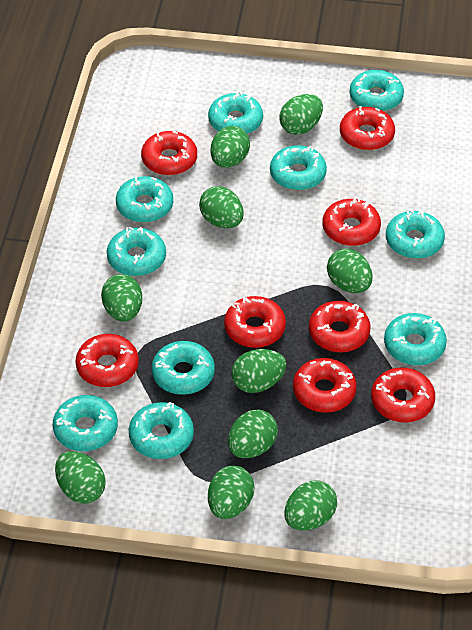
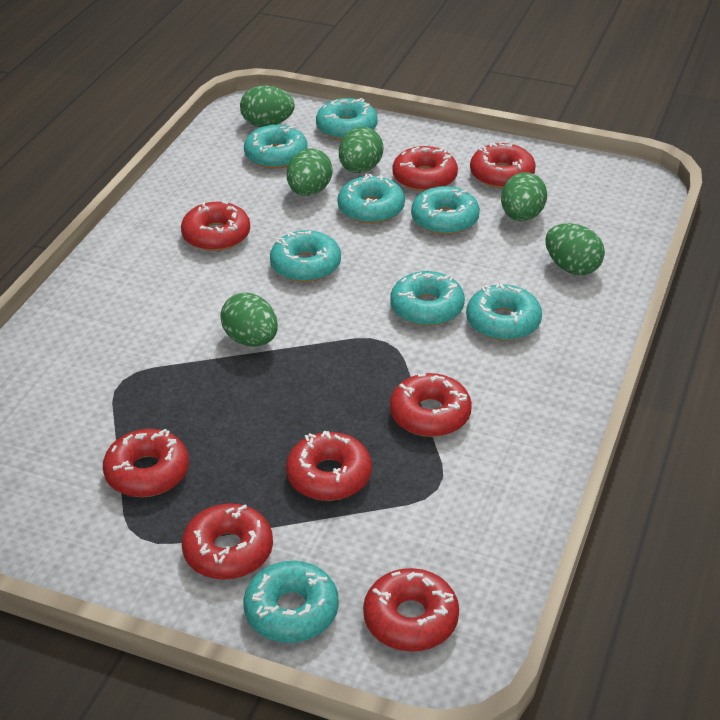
green egg: 10 -> 6
turquoise donut: 10 -> 8

